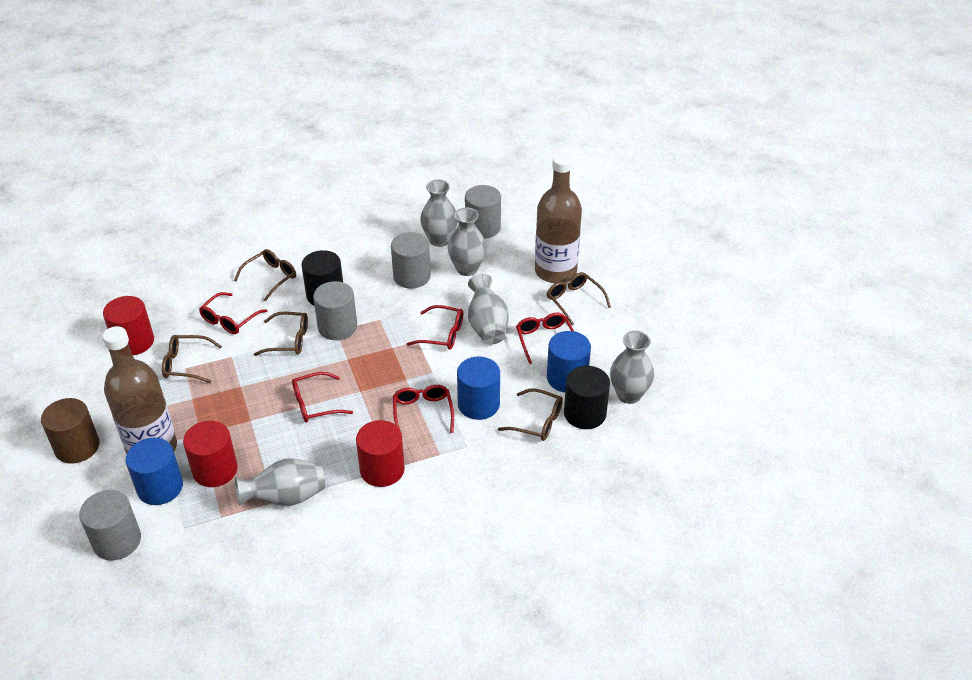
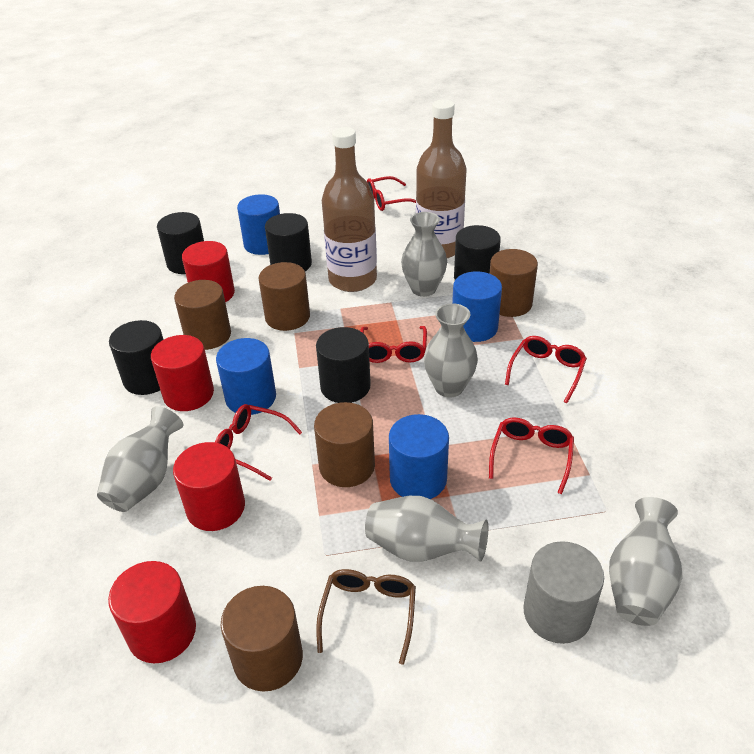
black cylinder: 2 -> 5
blue cylinder: 3 -> 4
brown cylinder: 1 -> 5
brown glasses: 5 -> 1
grey cylinder: 4 -> 1
red cylinder: 3 -> 4

